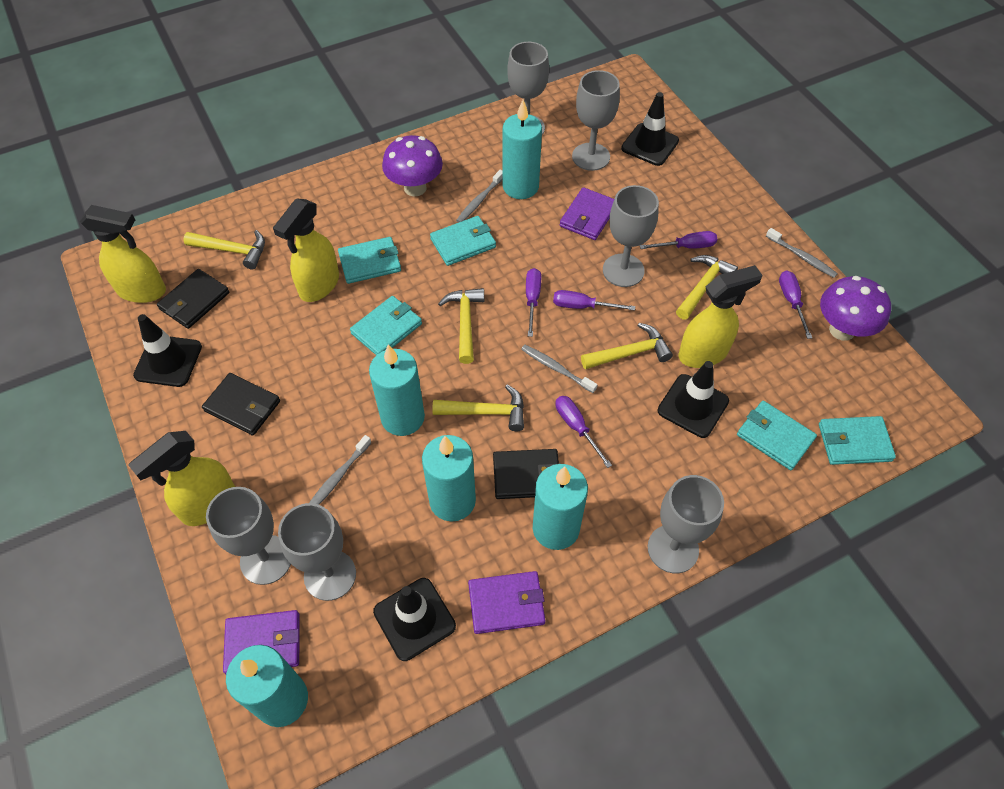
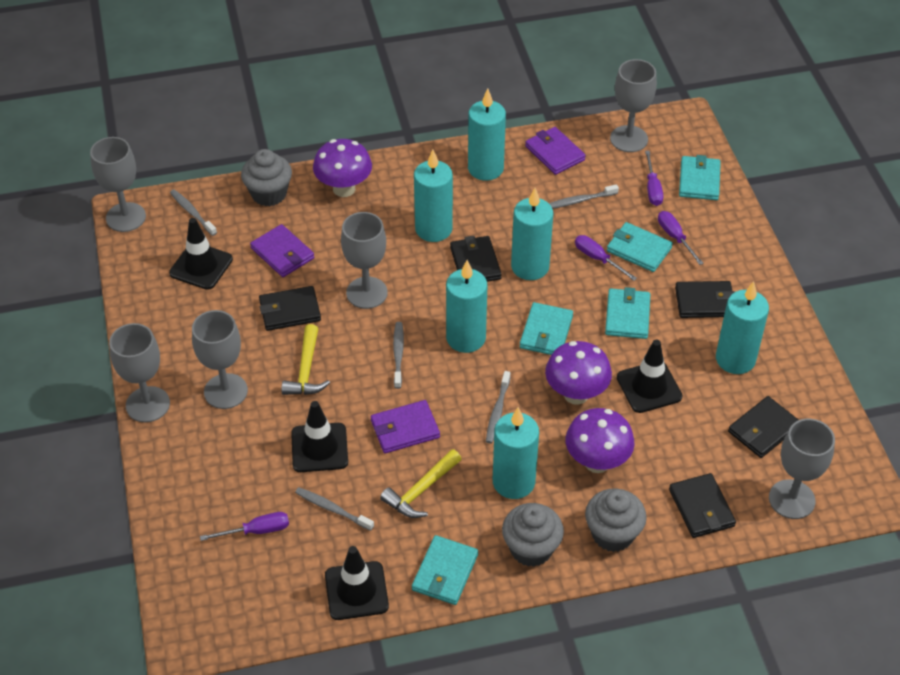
black wallet: 3 -> 5
grey cupcake: 0 -> 3
grey toothbrush: 4 -> 5
purple mushroom: 2 -> 3
purple screwdriver: 5 -> 4
turquoise candle: 5 -> 6
yellow hammer: 5 -> 2
yellow spray bottle: 4 -> 0

